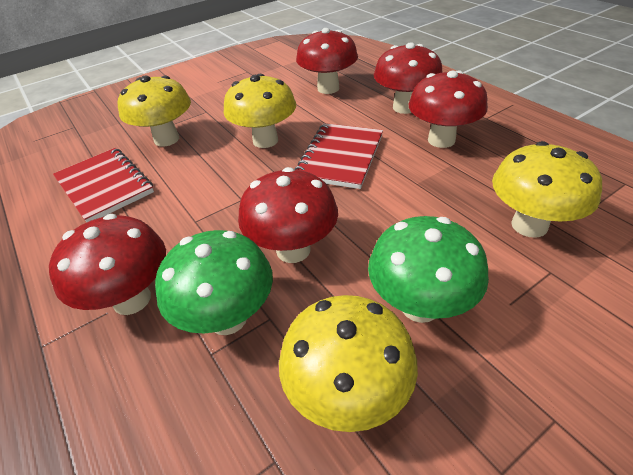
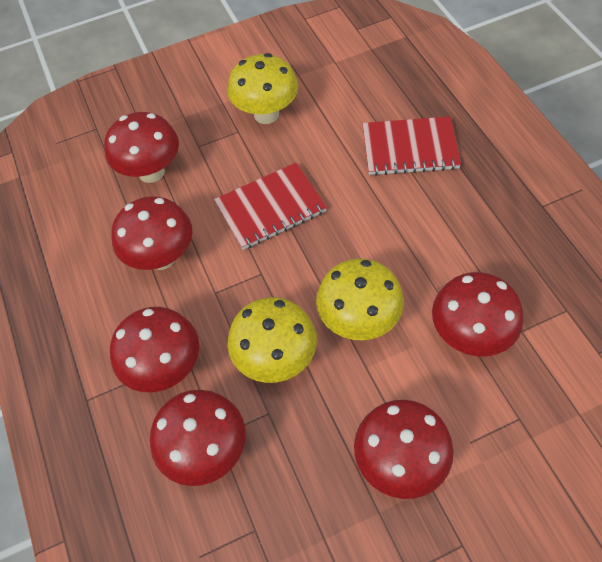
green mushroom: 2 -> 0
red mushroom: 5 -> 6
yellow mushroom: 4 -> 3

